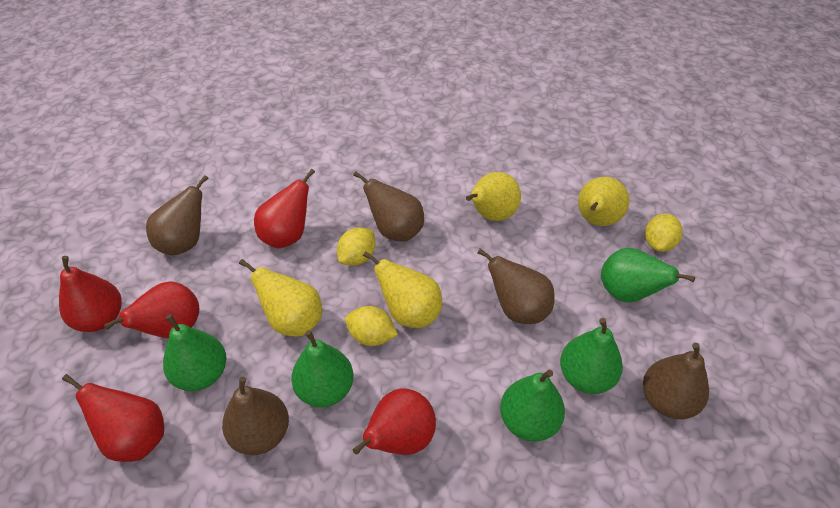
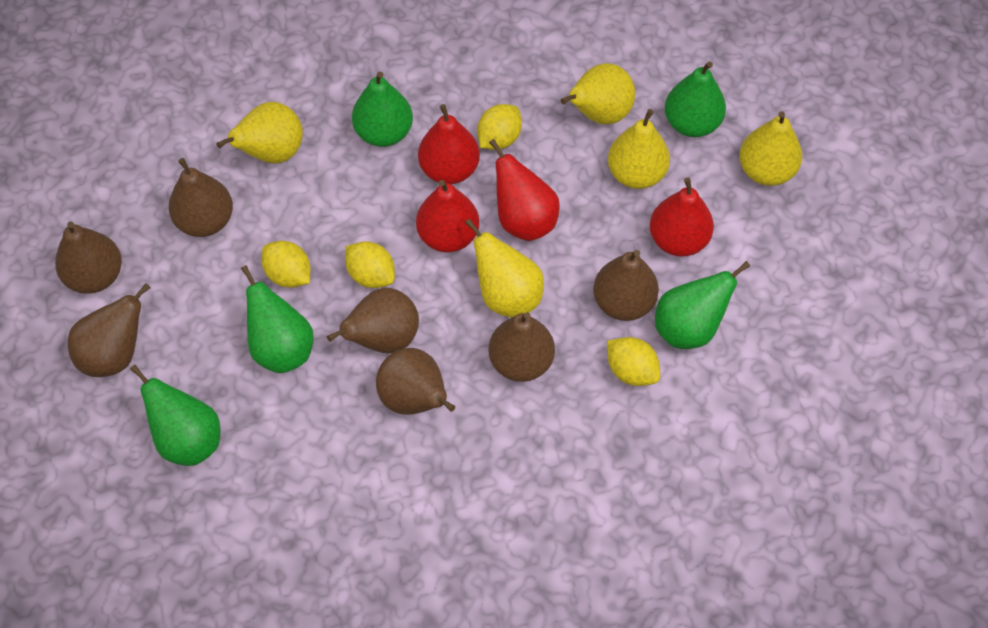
brown pear: 5 -> 7
red pear: 5 -> 4
yellow lemon: 3 -> 4
yellow pear: 4 -> 5

